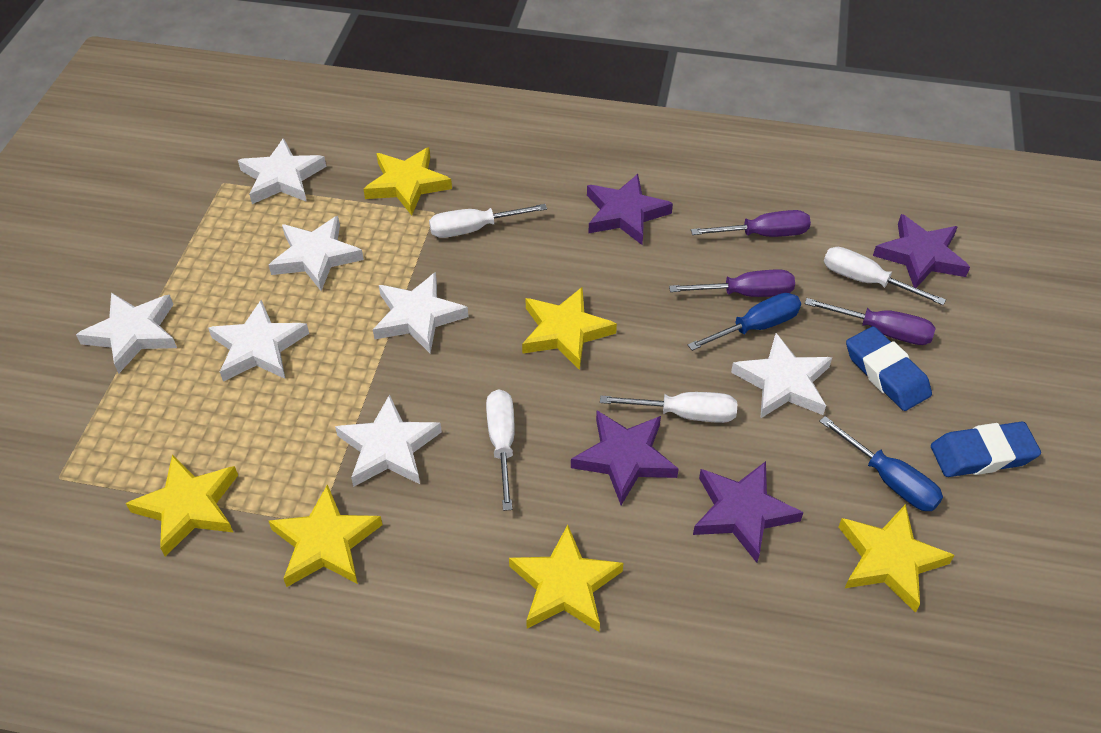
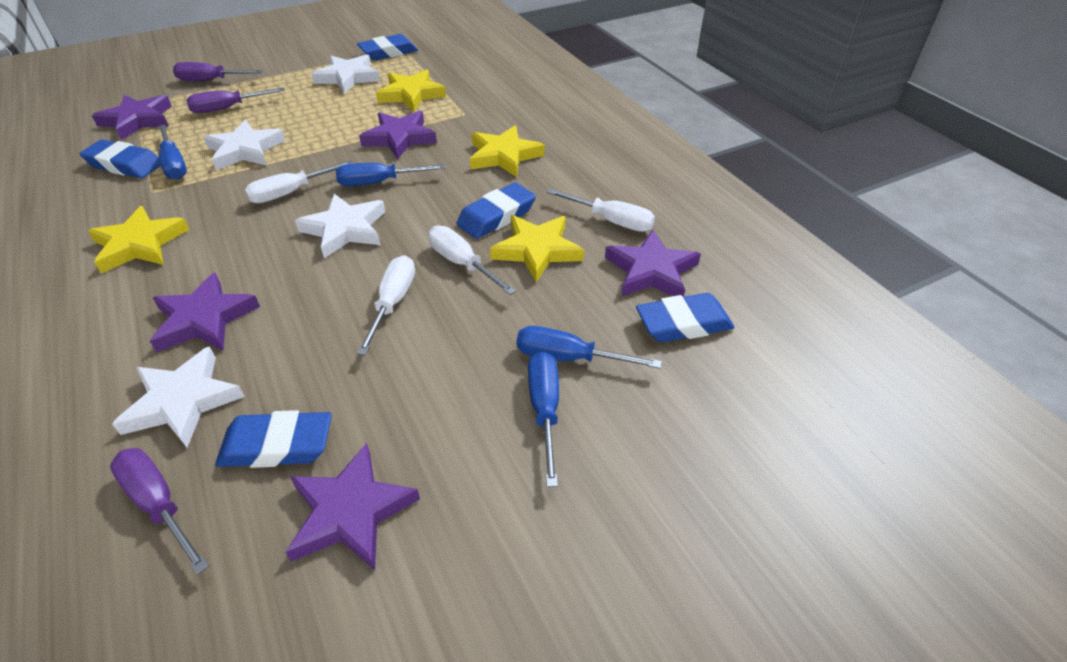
blue eraser: 2 -> 5
blue screwdriver: 2 -> 4
purple star: 4 -> 5
white star: 7 -> 4
yellow star: 6 -> 4

